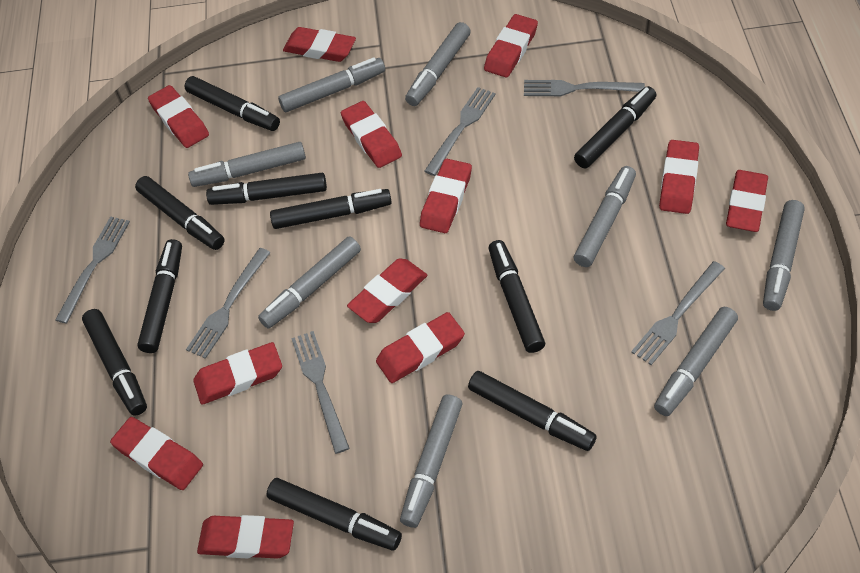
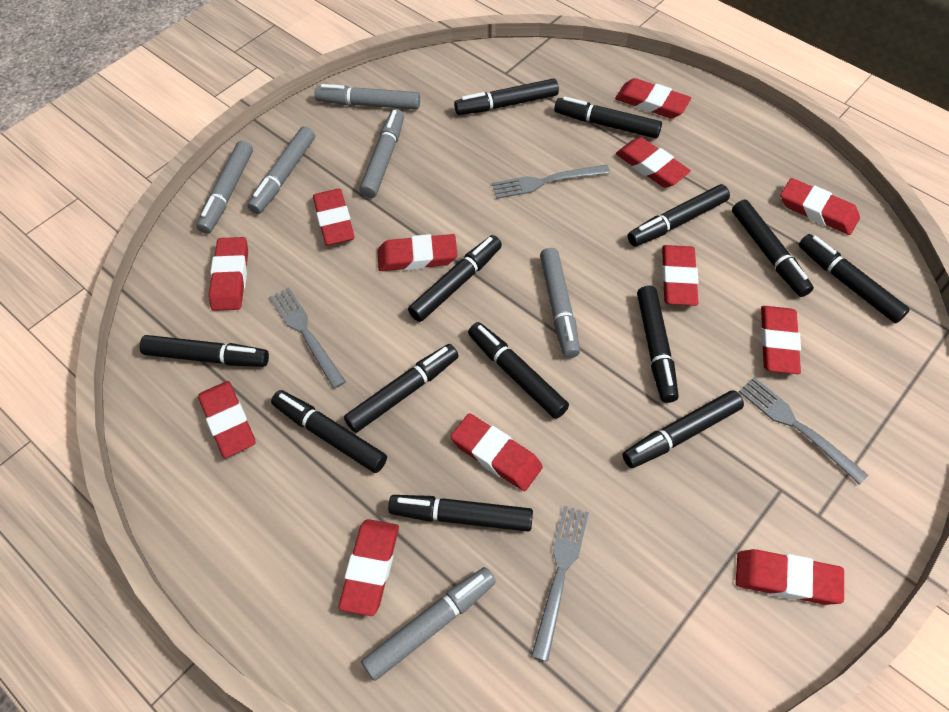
black marker: 10 -> 13
grey fork: 6 -> 4
grey marker: 8 -> 6

